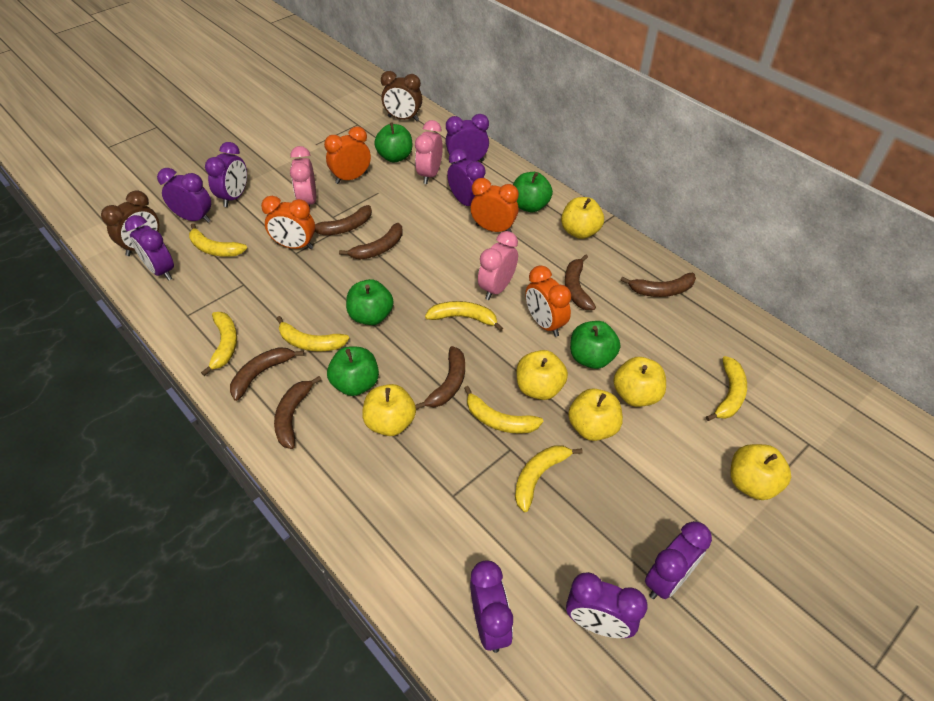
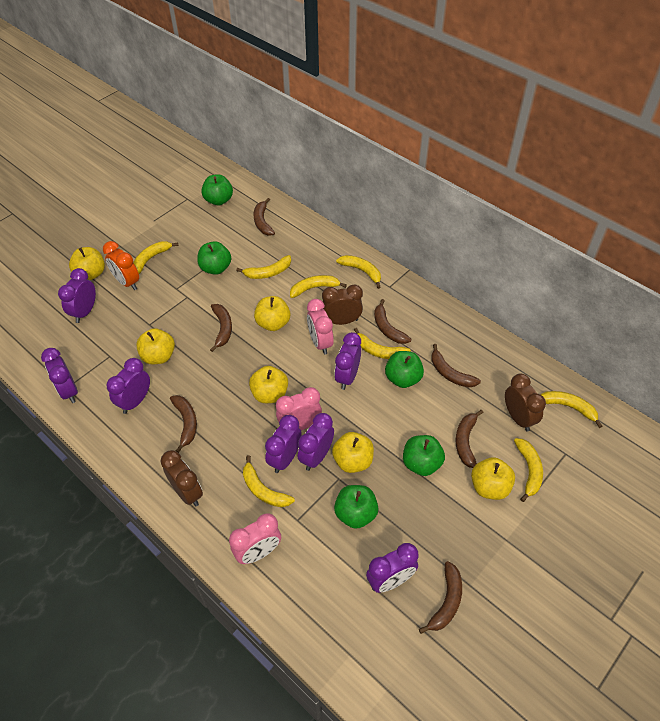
brown clock: 2 -> 3
orange clock: 4 -> 1
purple clock: 8 -> 7
yellow banana: 7 -> 8

